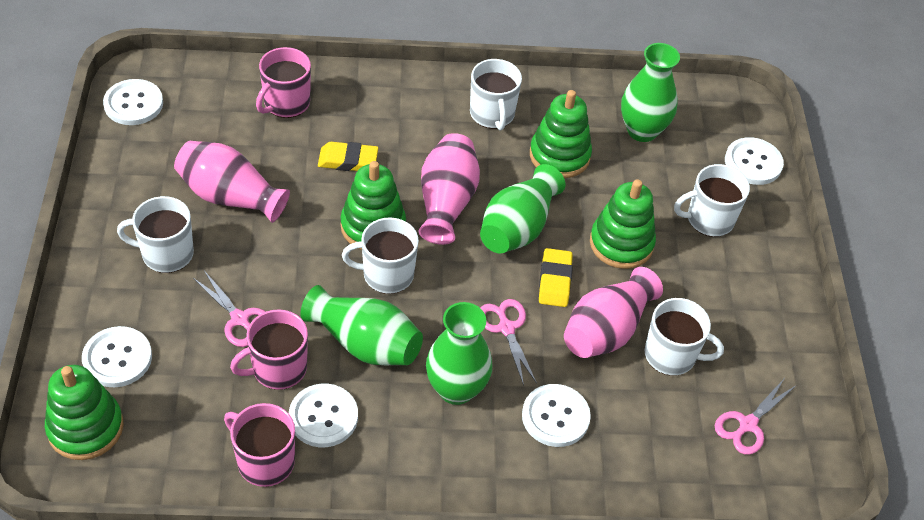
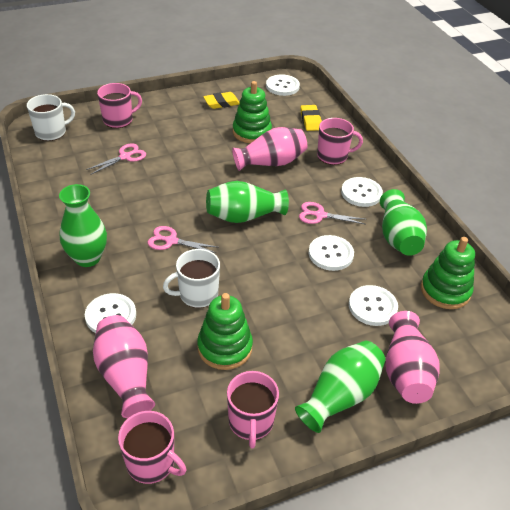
green stacking toy: 4 -> 3
pink mug: 3 -> 4
white mug: 5 -> 2

